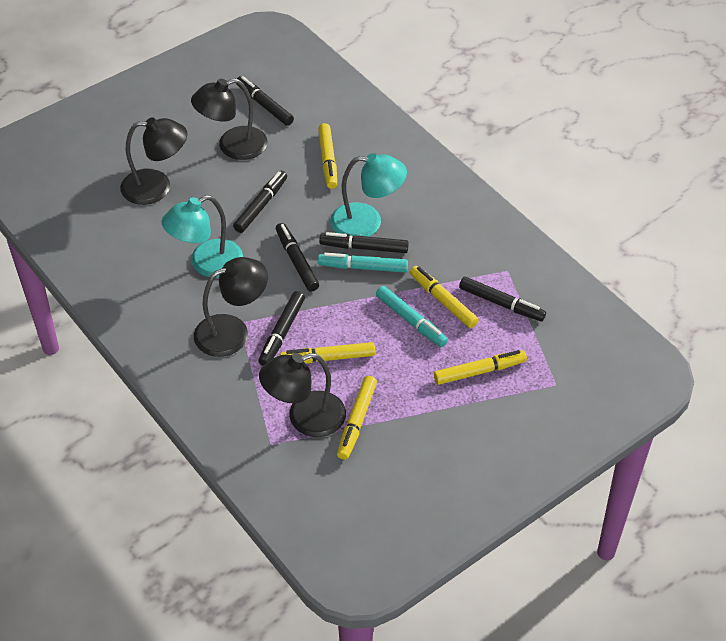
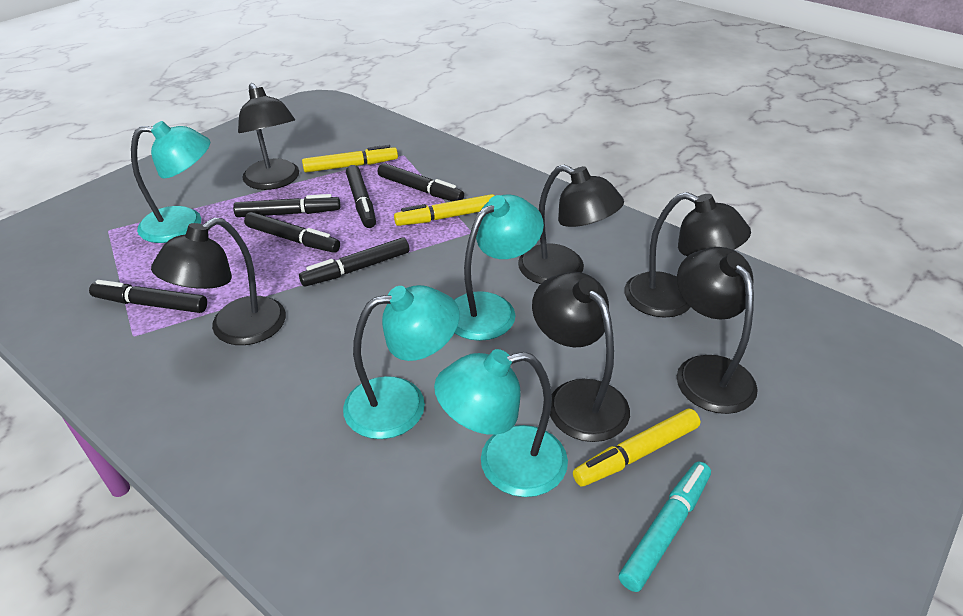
black lamp: 4 -> 6
turquoise lamp: 2 -> 4
turquoise marker: 2 -> 1
yellow marker: 5 -> 3

